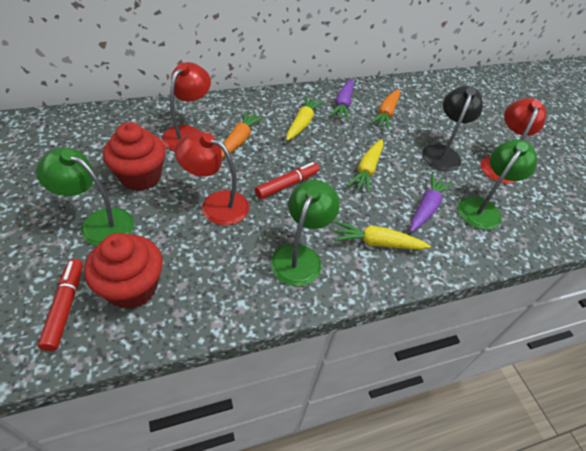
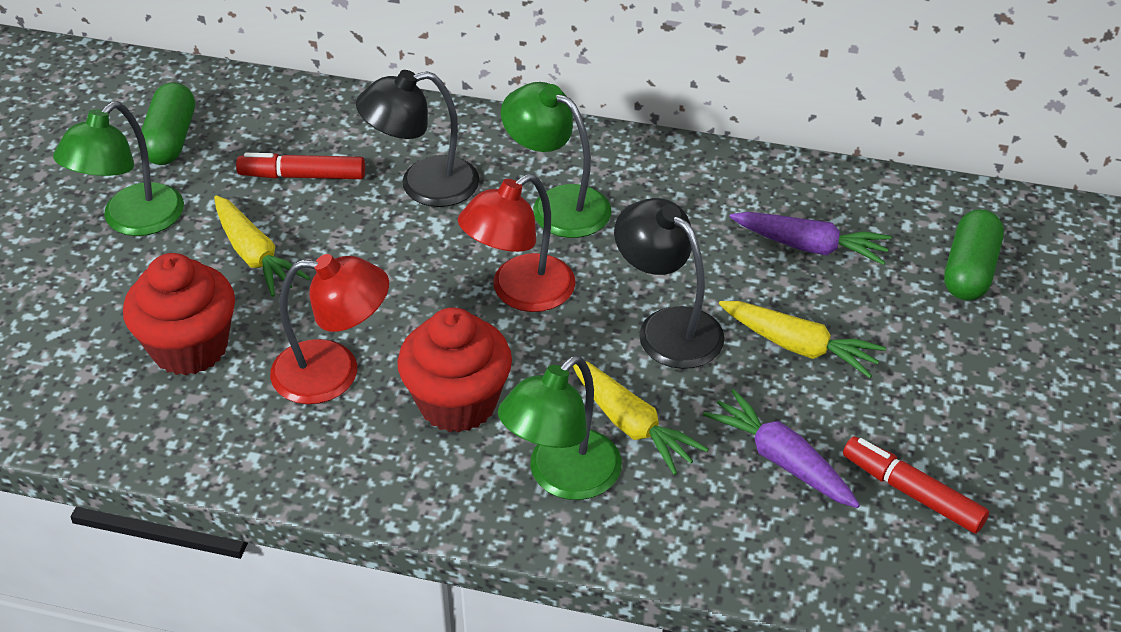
black lamp: 1 -> 2
green capsule: 0 -> 2
orange carrot: 2 -> 0
red lamp: 3 -> 2

